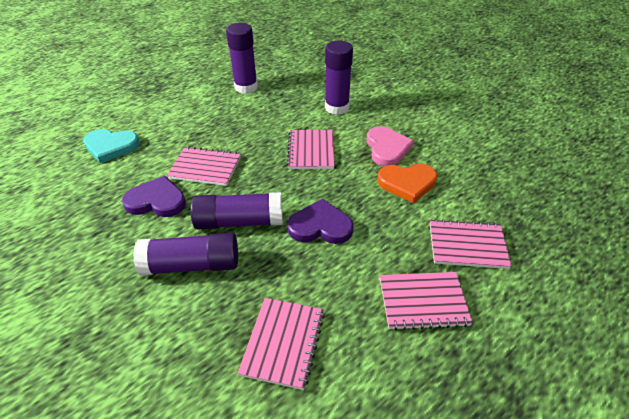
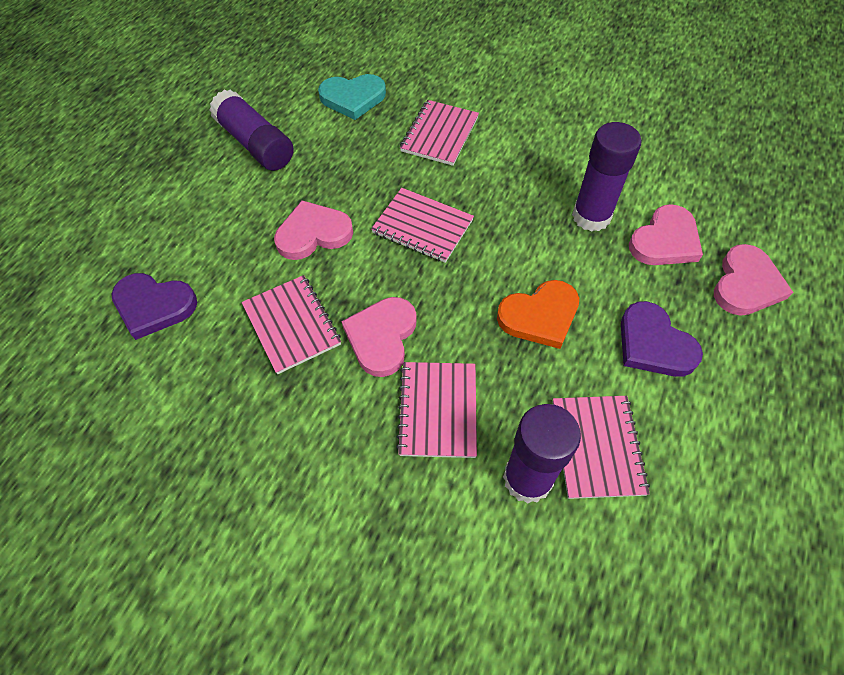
pink heart: 1 -> 4
purple glue stick: 4 -> 3

